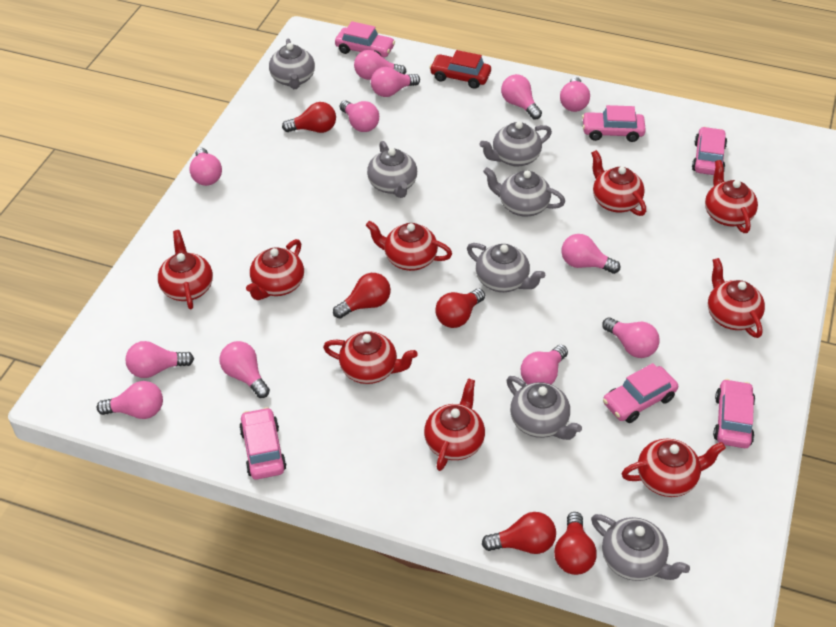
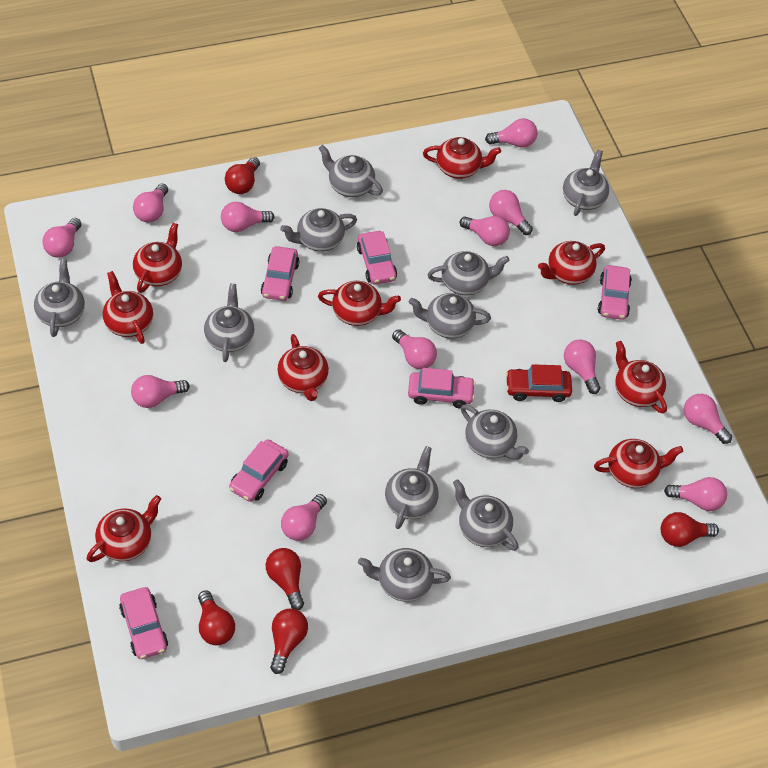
grey teapot: 7 -> 11

